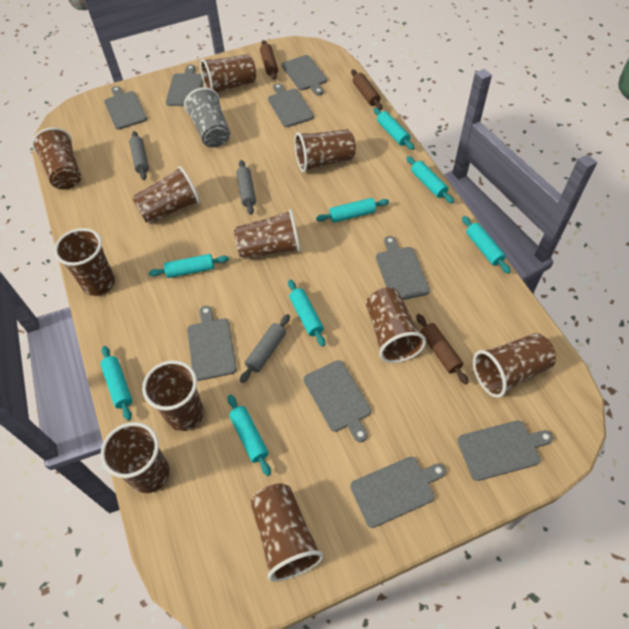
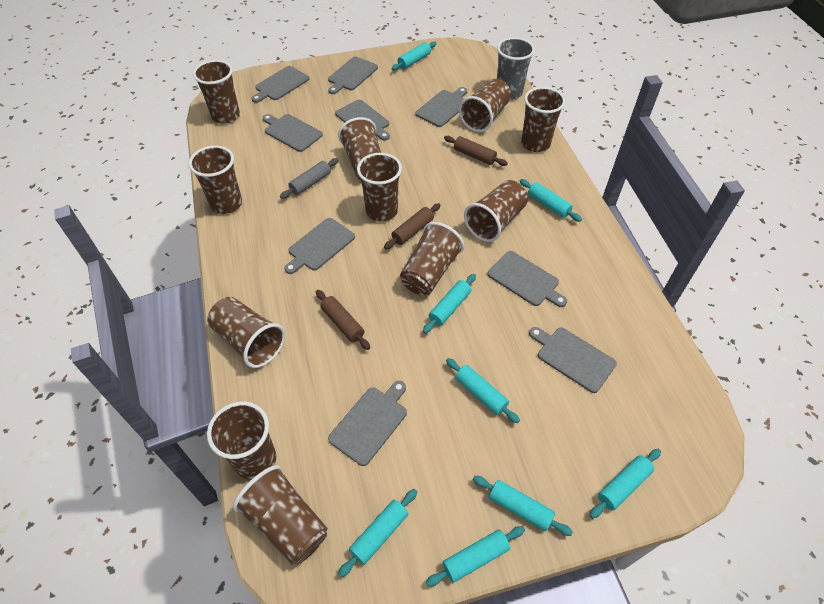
grey rolling pin: 3 -> 1

